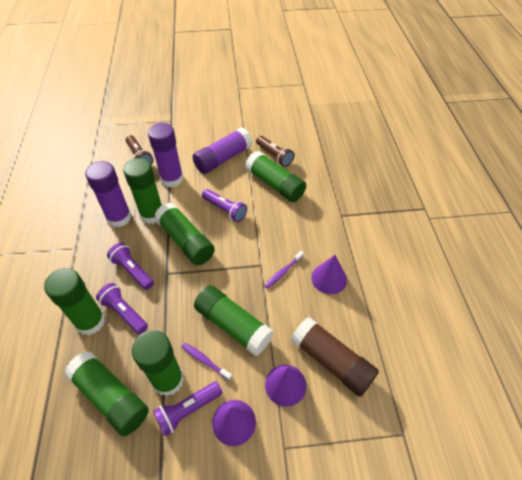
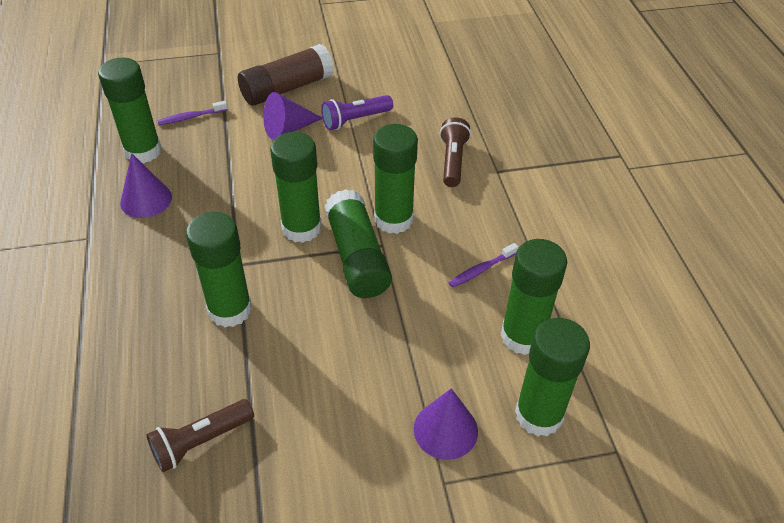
purple flashlight: 4 -> 1
purple glue stick: 3 -> 0

